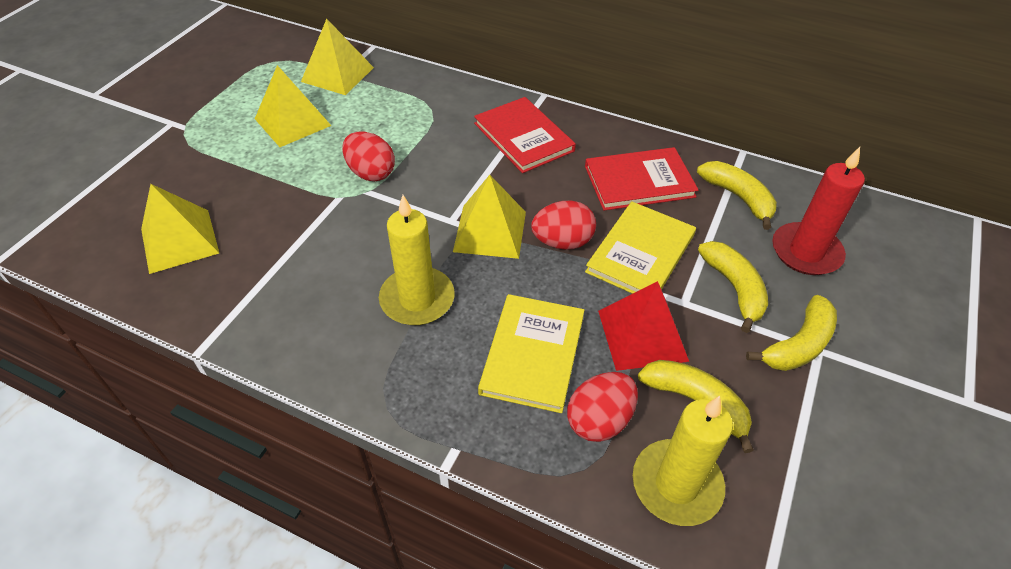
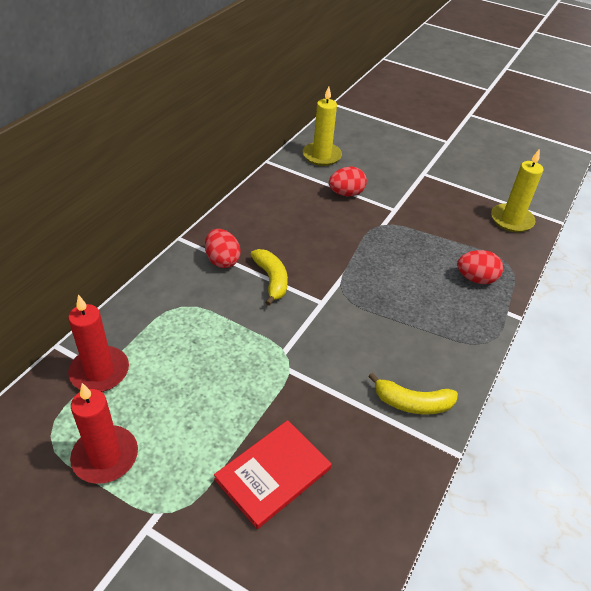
red book: 2 -> 1
red candle: 1 -> 2
red pyramid: 1 -> 0
yellow banana: 4 -> 2
yellow book: 2 -> 0
yellow pyramid: 4 -> 0

